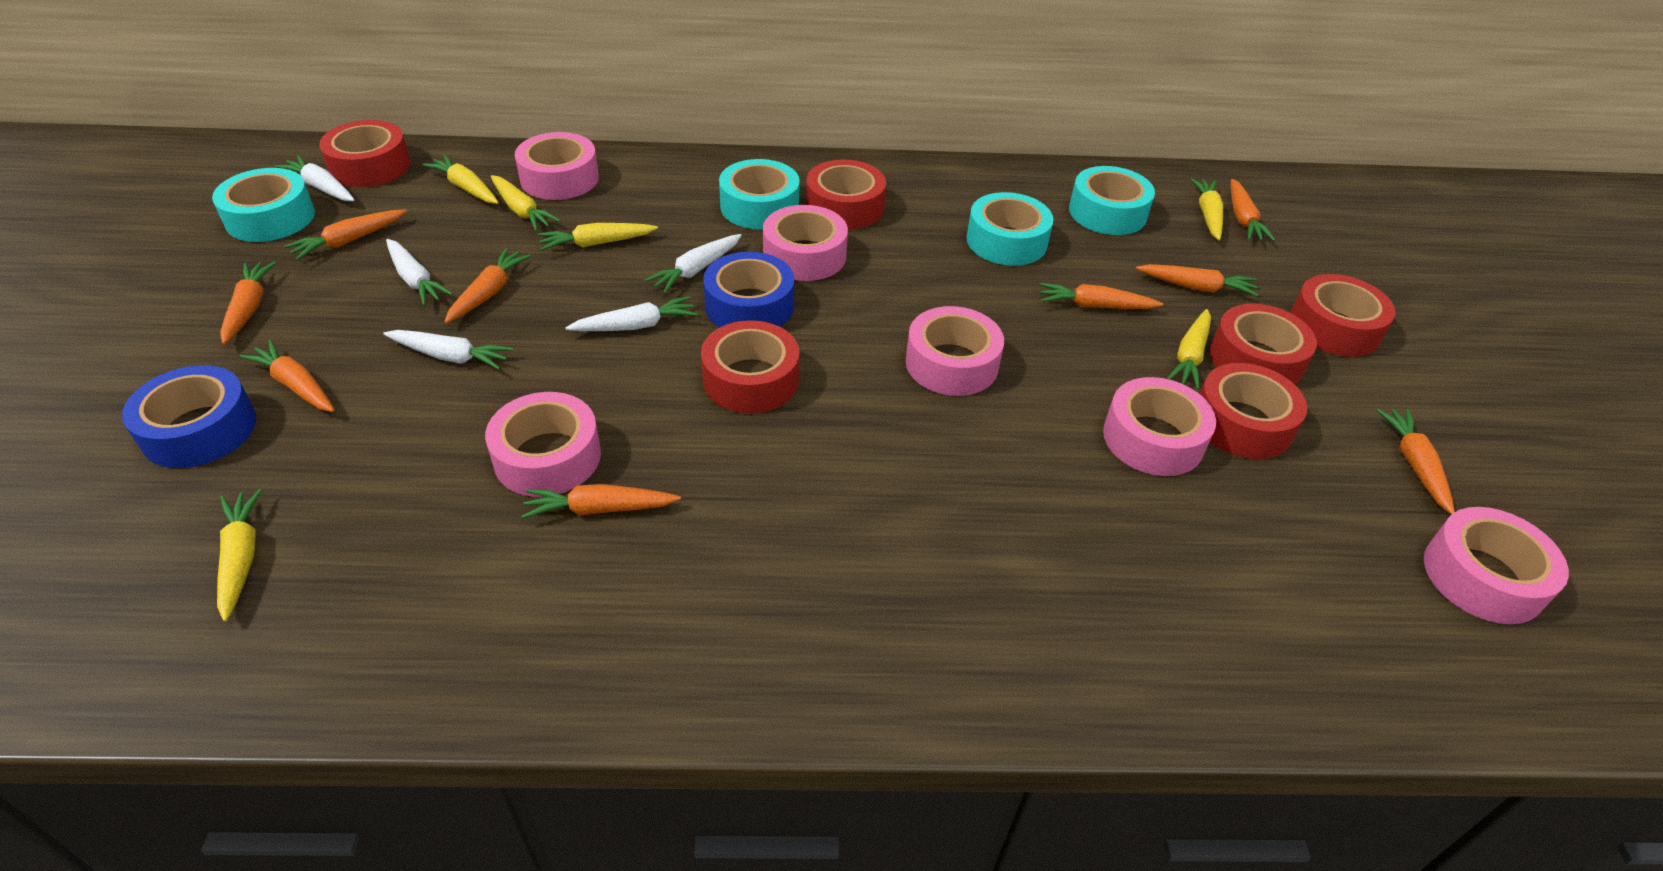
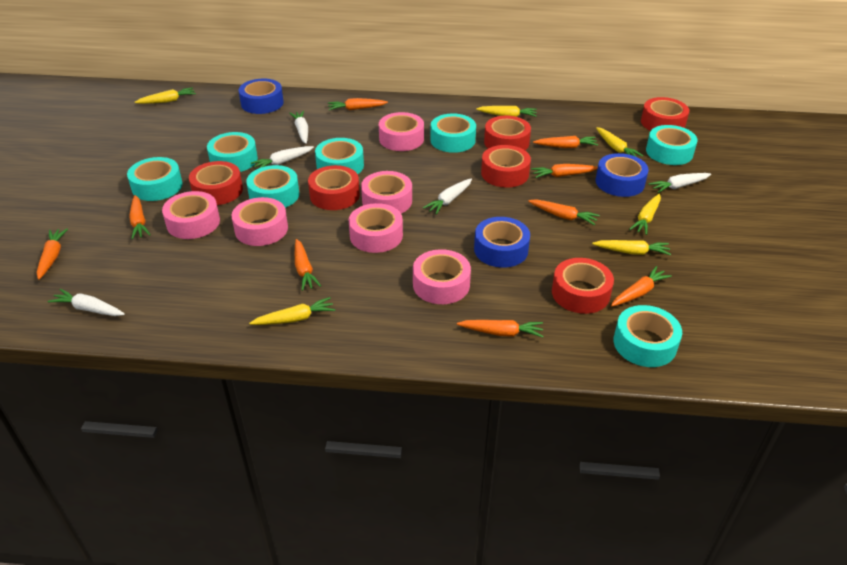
blue tape: 2 -> 3
turquoise tape: 4 -> 7

